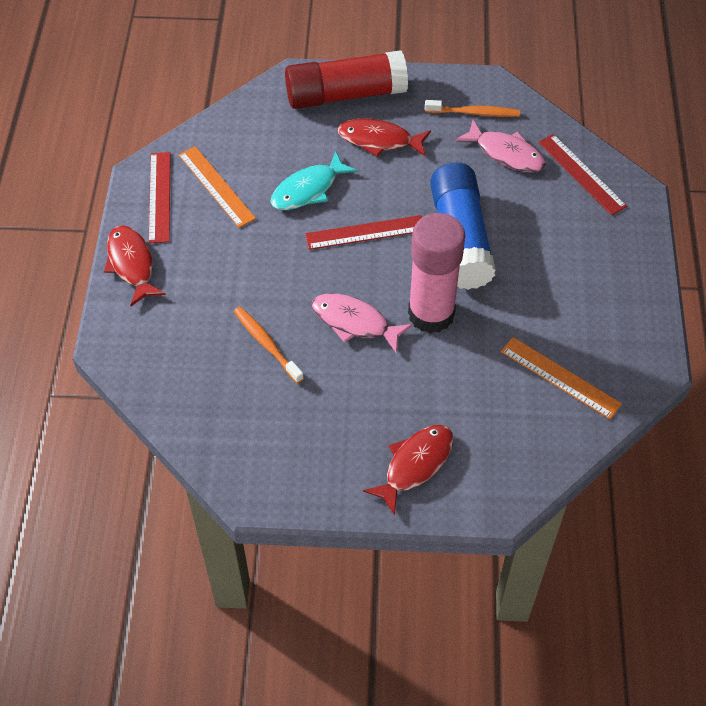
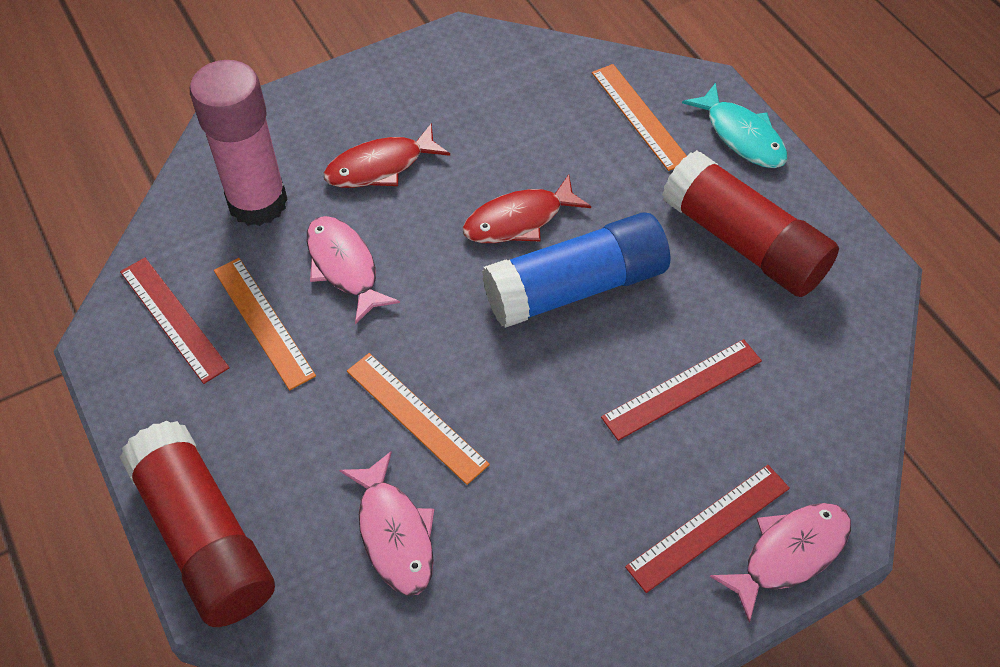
orange ruler: 2 -> 3
orange toothbrush: 2 -> 0
pink fish: 2 -> 3
red fish: 3 -> 2
red glue stick: 1 -> 2

